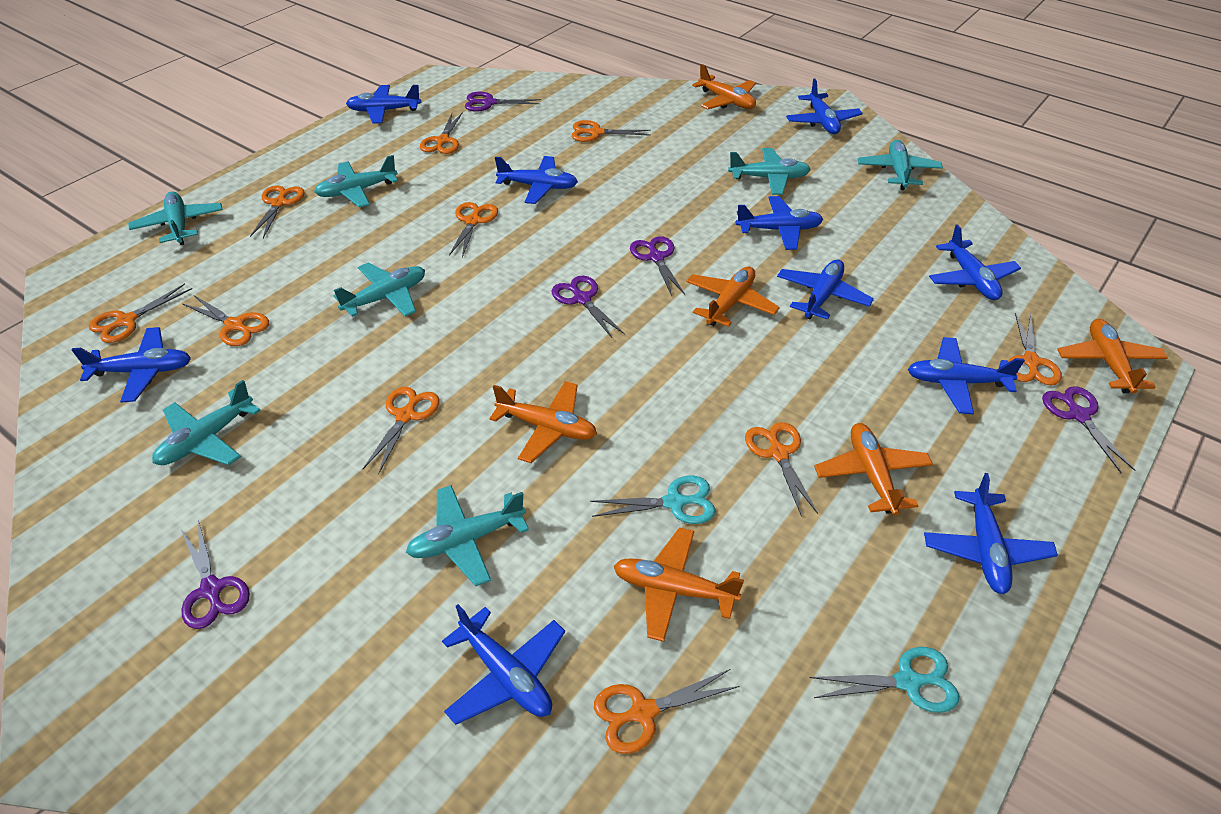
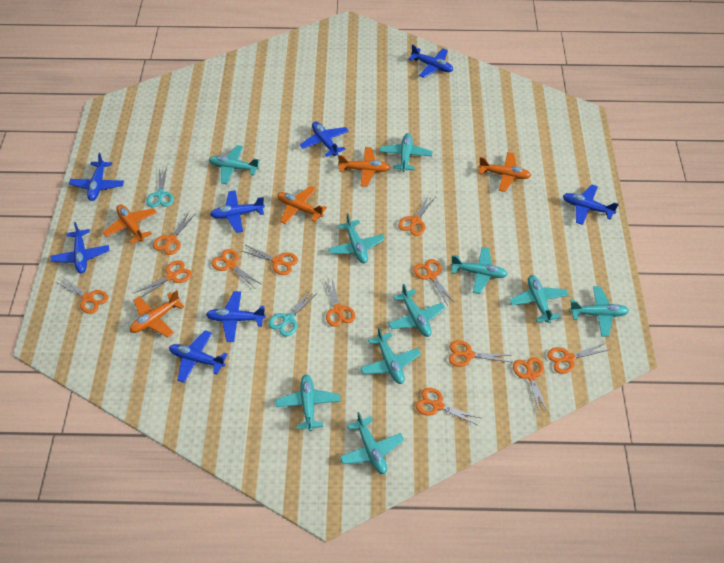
blue plane: 10 -> 8
orange plane: 6 -> 5
orange scissors: 10 -> 12
purple scissors: 5 -> 0
turquoise plane: 7 -> 10

